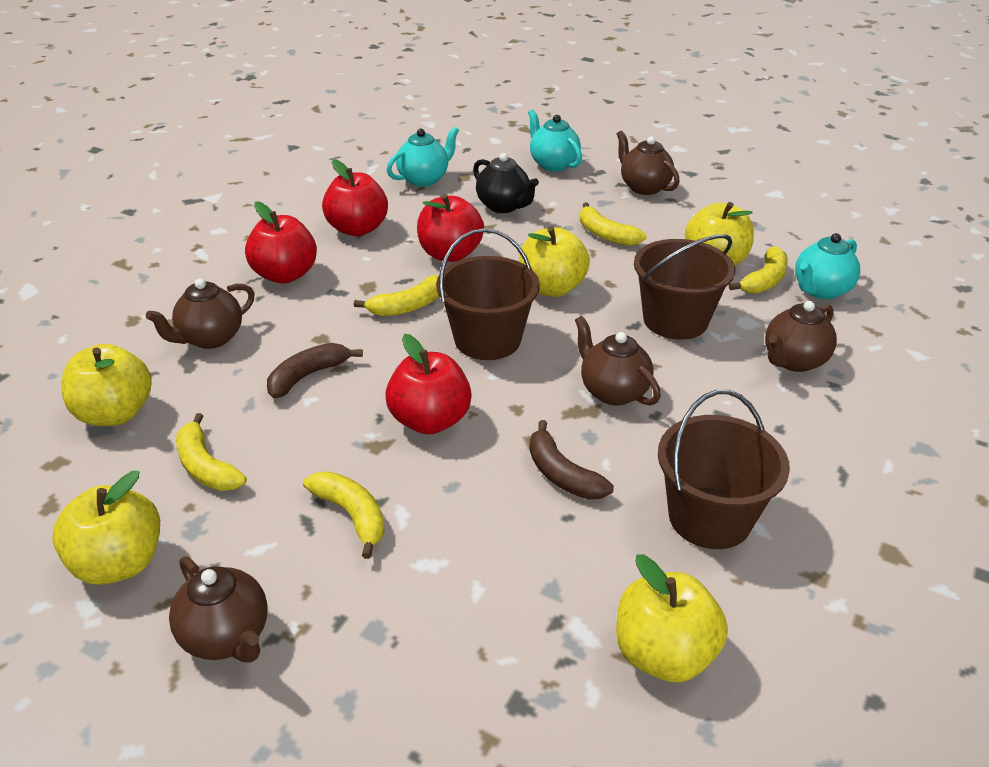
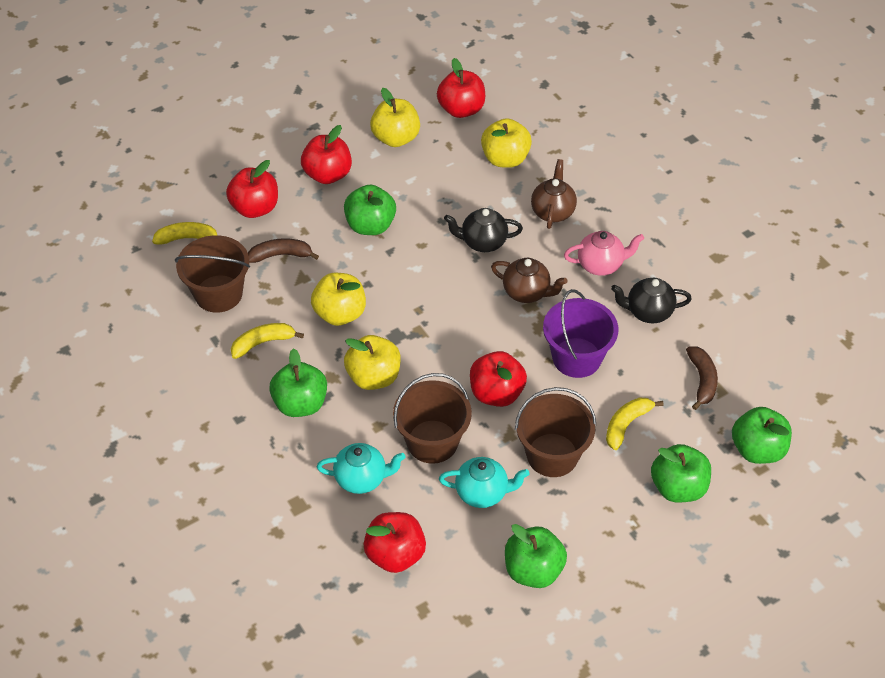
black teapot: 1 -> 2
brown teapot: 5 -> 2
green apple: 0 -> 5
pink teapot: 0 -> 1
purple bucket: 0 -> 1
red apple: 4 -> 5
turquoise teapot: 3 -> 2
yellow apple: 5 -> 4
yellow banana: 5 -> 3

